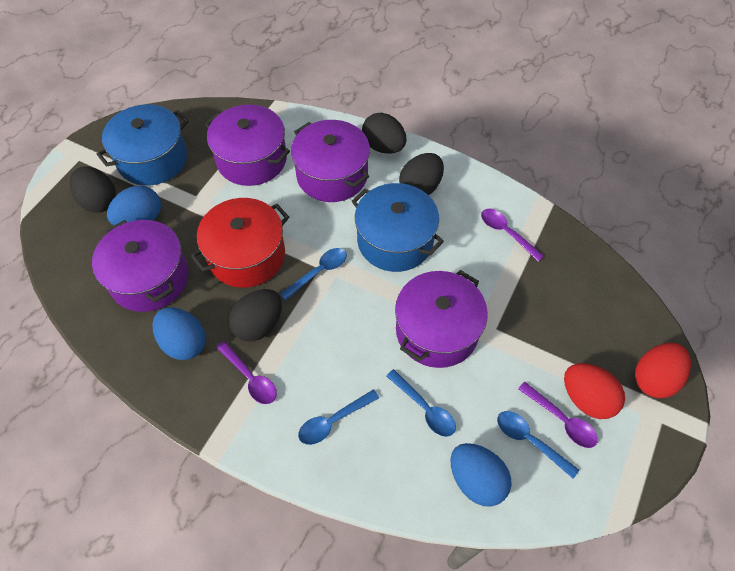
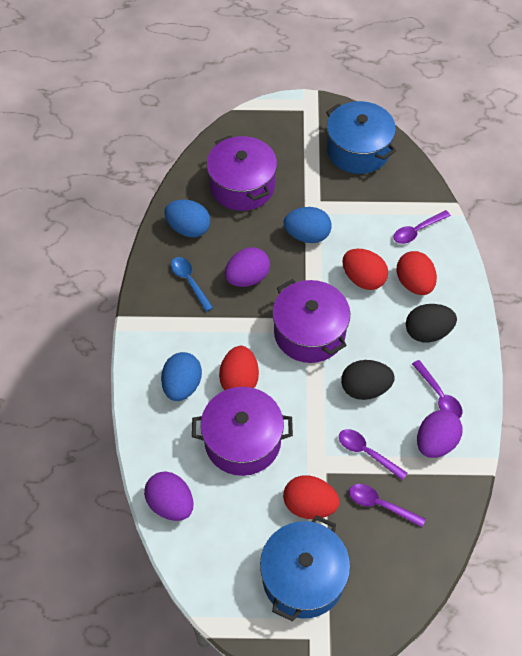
black egg: 4 -> 2
blue spoon: 4 -> 1
purple egg: 0 -> 3
purple pot: 4 -> 3
purple spoon: 3 -> 4
red egg: 2 -> 4
red pot: 1 -> 0

